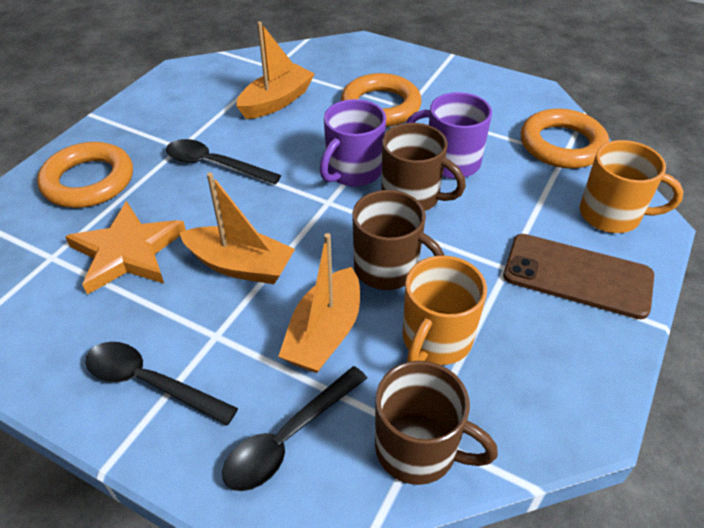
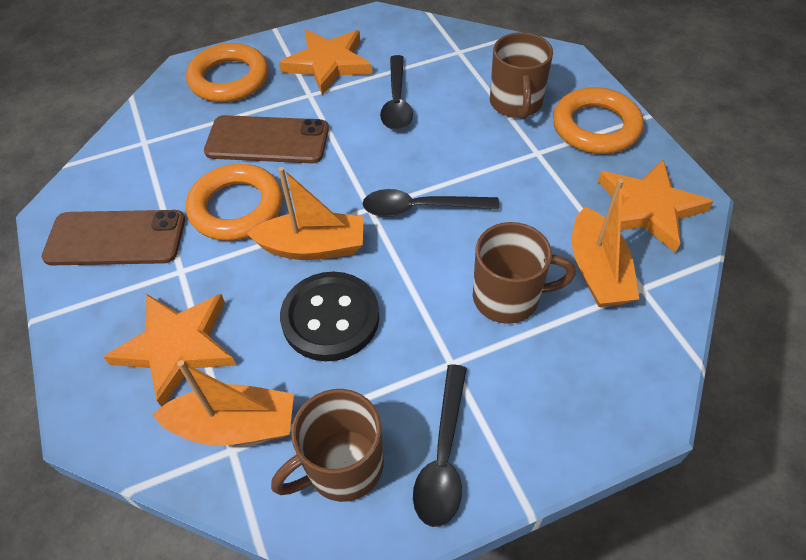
black button: 0 -> 1
brown phone: 1 -> 2
orange mug: 2 -> 0
orange star: 1 -> 3
purple mug: 2 -> 0

